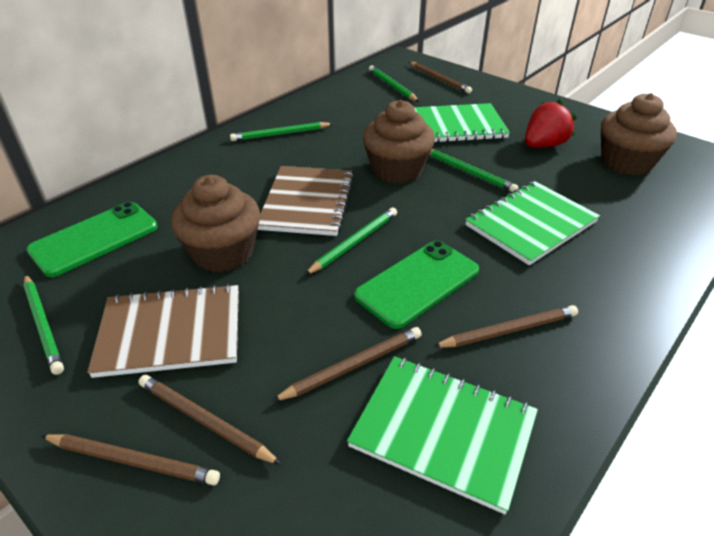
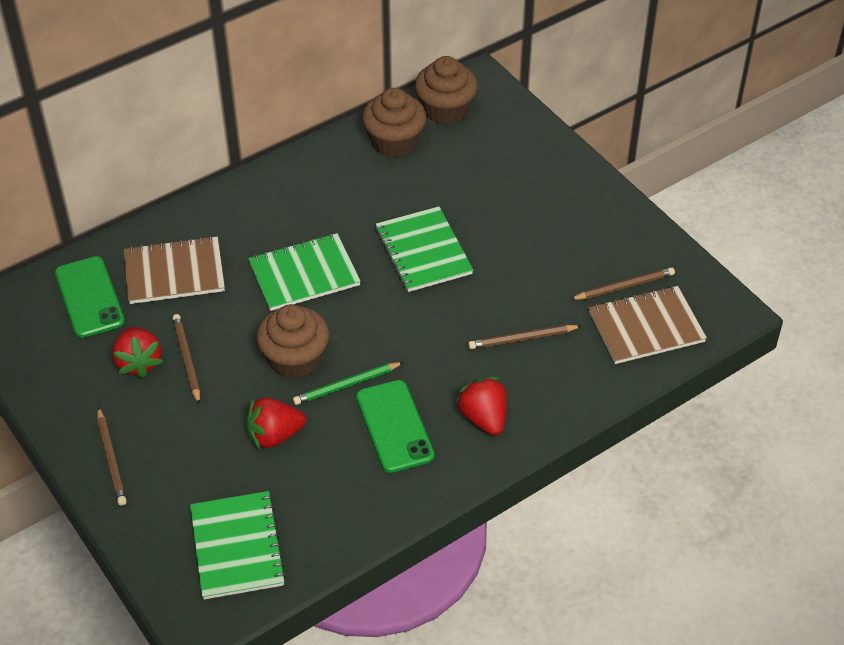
brown pencil: 5 -> 4
green pencil: 5 -> 1
red strawberry: 1 -> 3

